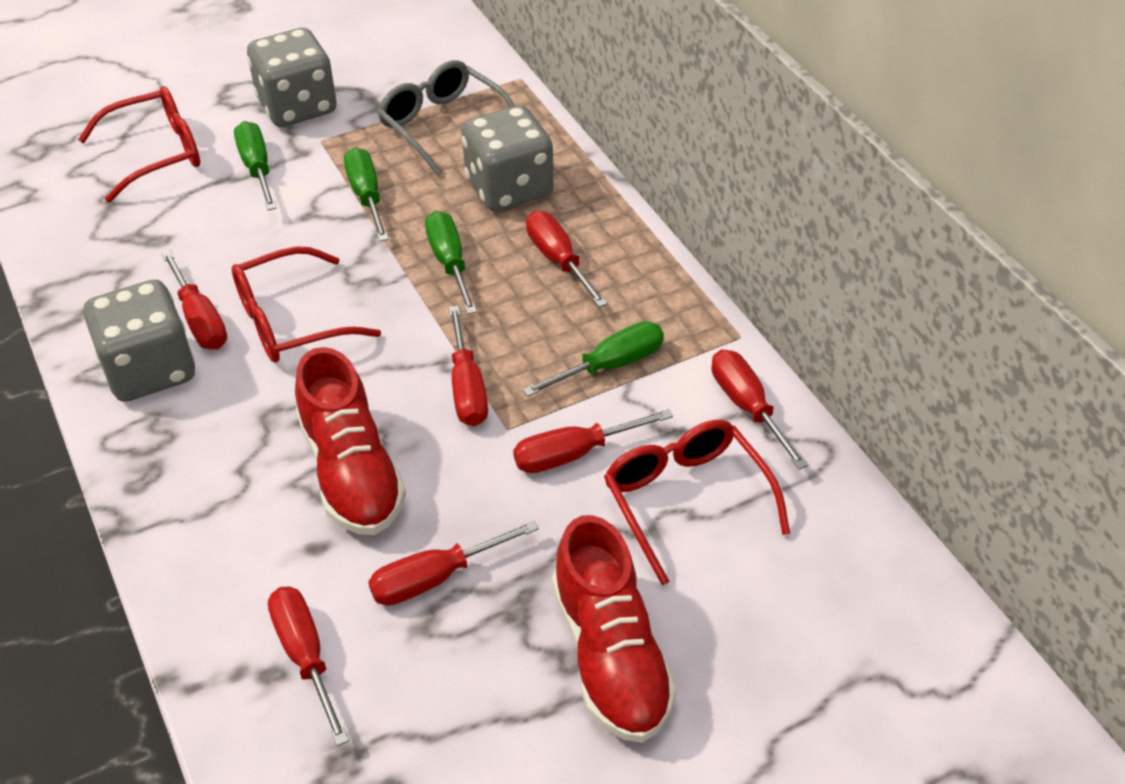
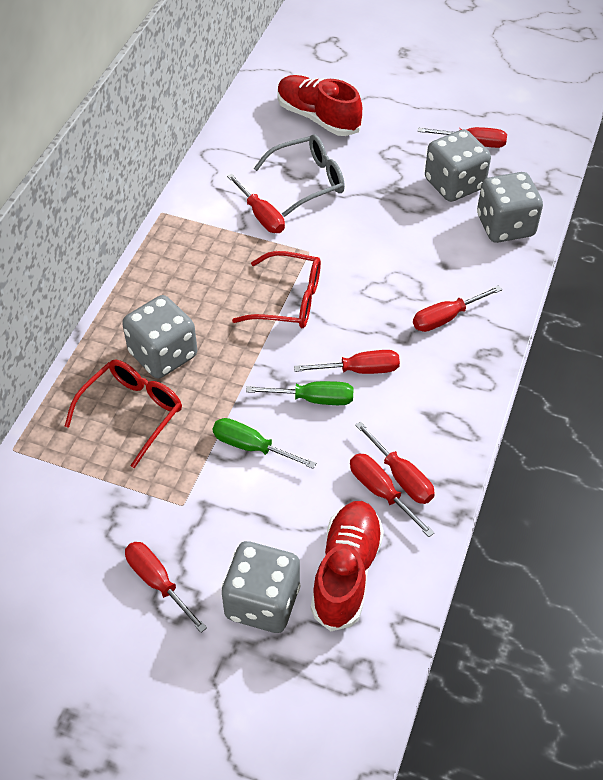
green screwdriver: 4 -> 2
grey dice: 3 -> 4
red glasses: 3 -> 2

